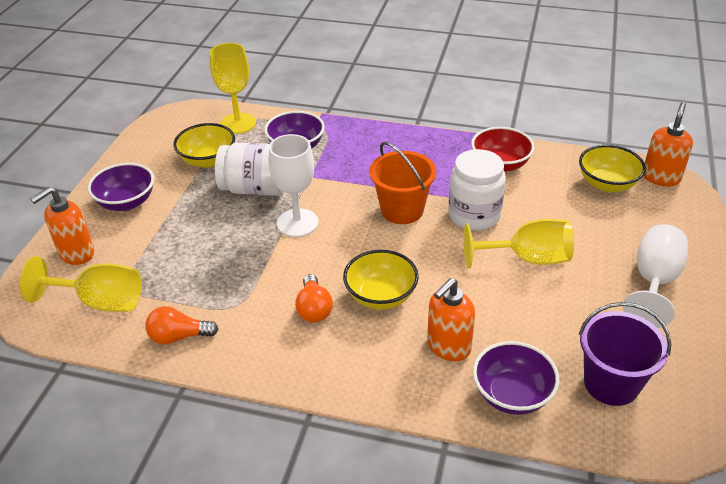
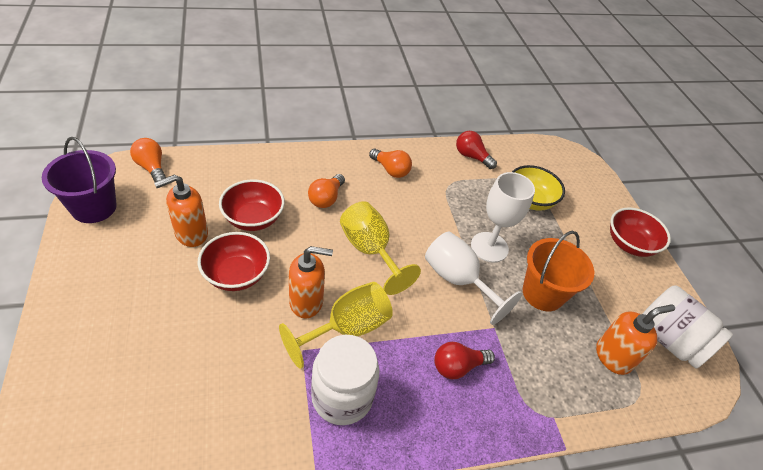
orange light bulb: 2 -> 3
purple bowl: 3 -> 0
red bowl: 1 -> 3
red light bulb: 0 -> 2
yellow bowl: 3 -> 1
yellow goblet: 3 -> 2

